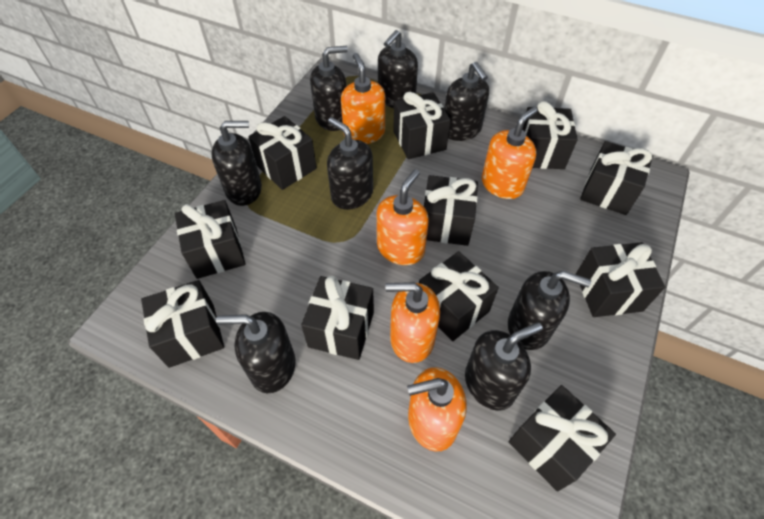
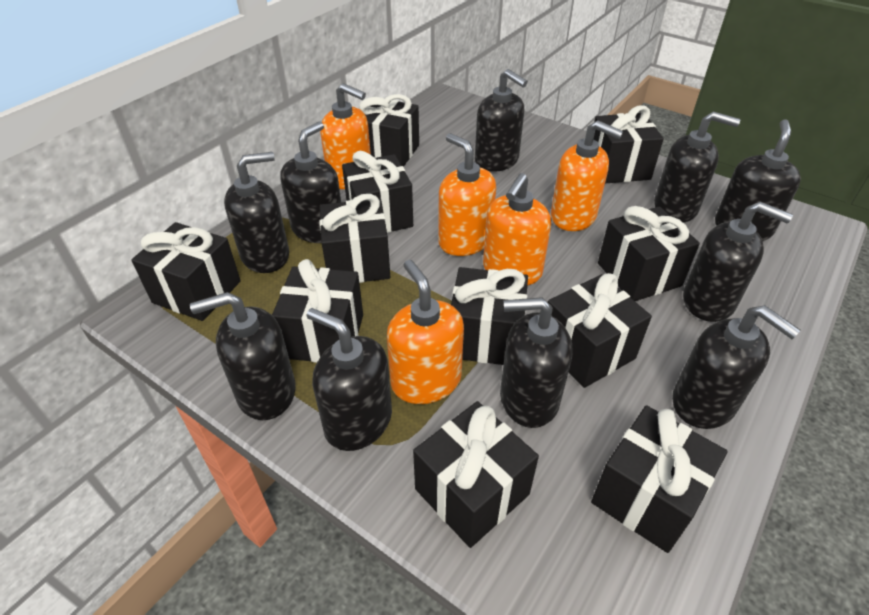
black soap dispenser: 8 -> 10

